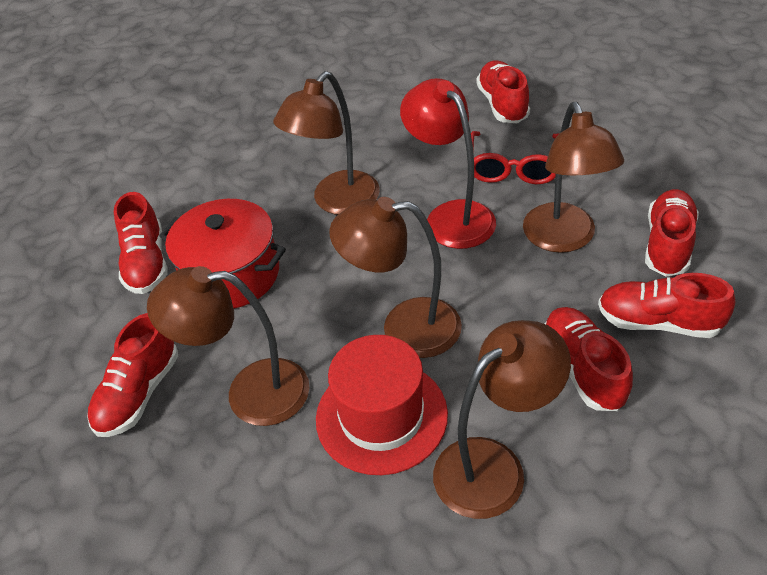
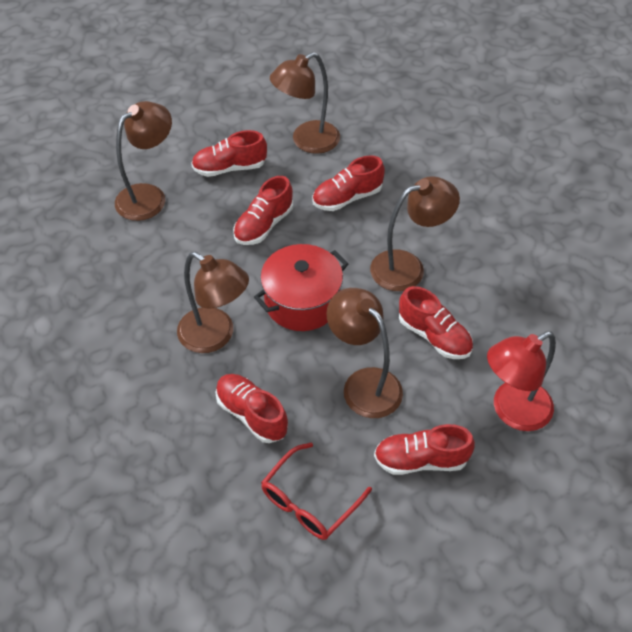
red hat: 1 -> 0

